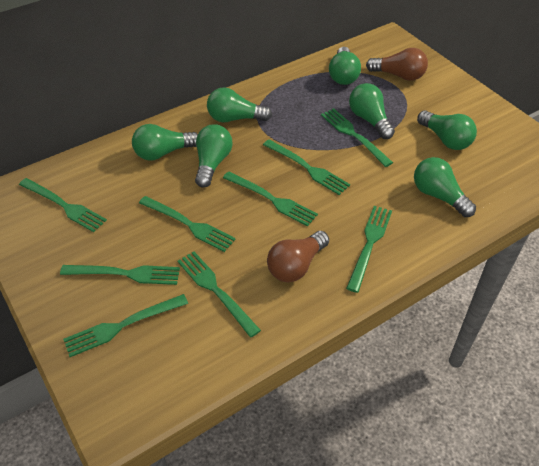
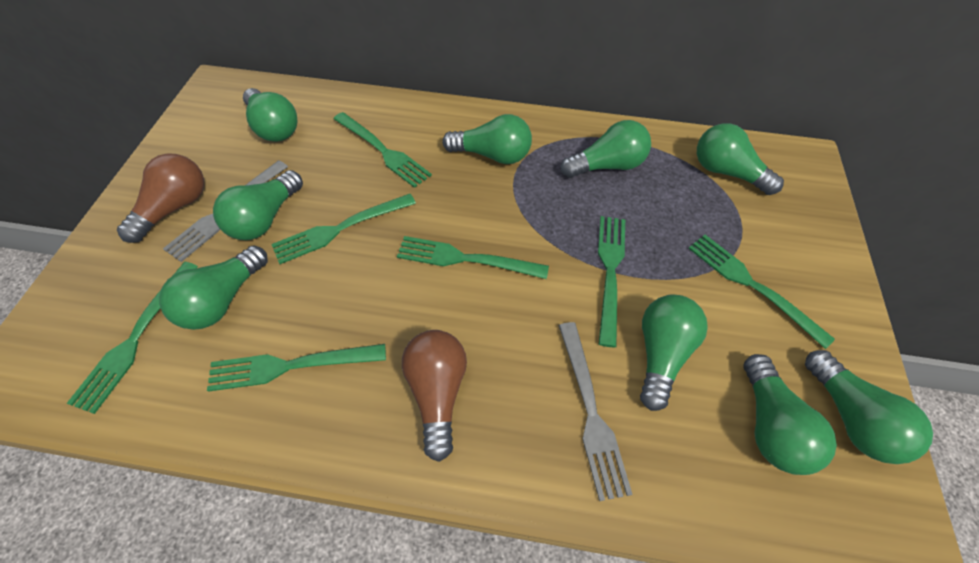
green fork: 9 -> 7
green light bulb: 7 -> 9
grey fork: 0 -> 2

